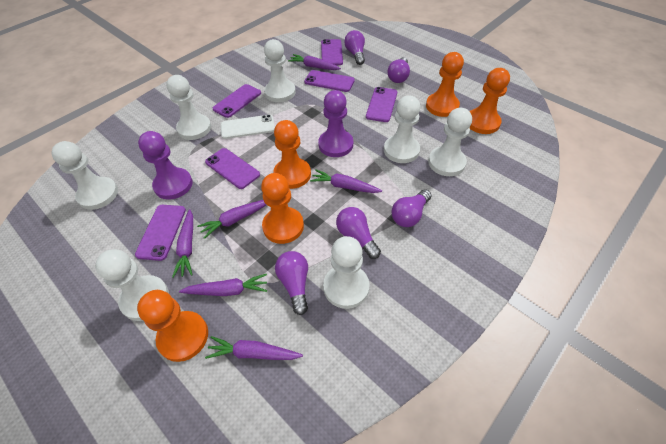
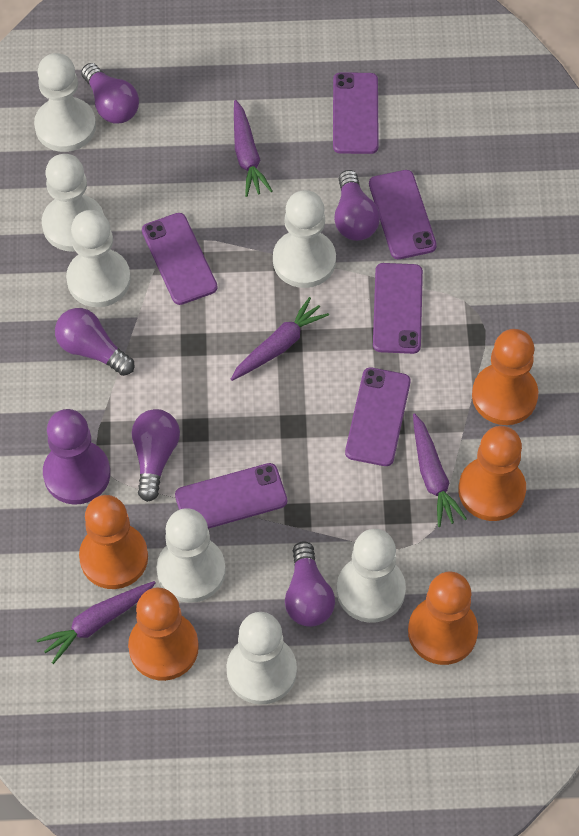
purple carrot: 6 -> 4
purple pawn: 2 -> 1
white phone: 1 -> 0

